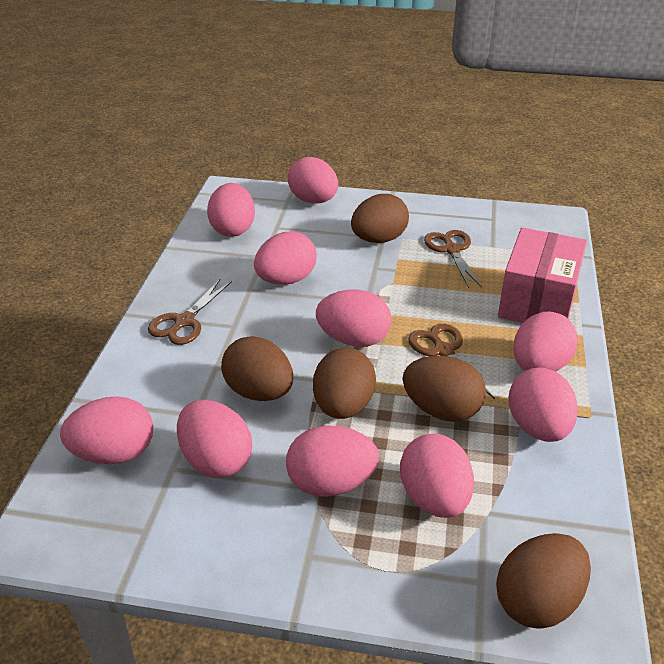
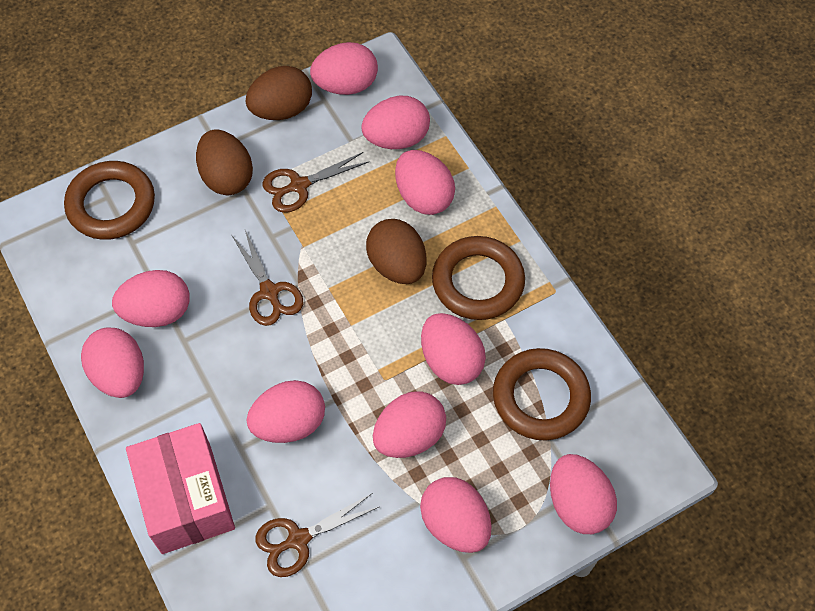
brown egg: 5 -> 3
brown ring: 0 -> 3

